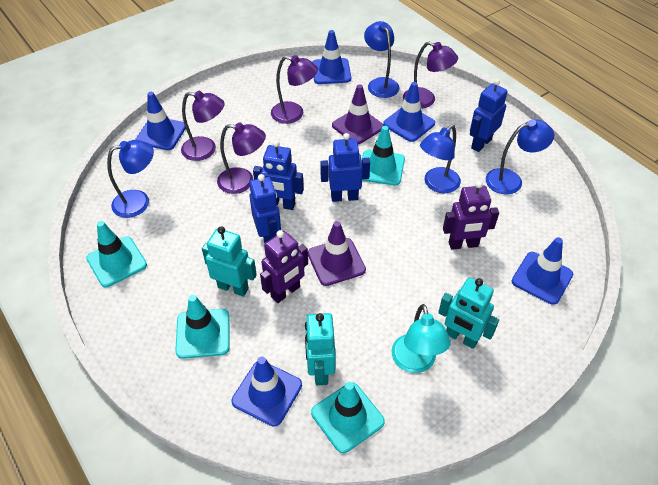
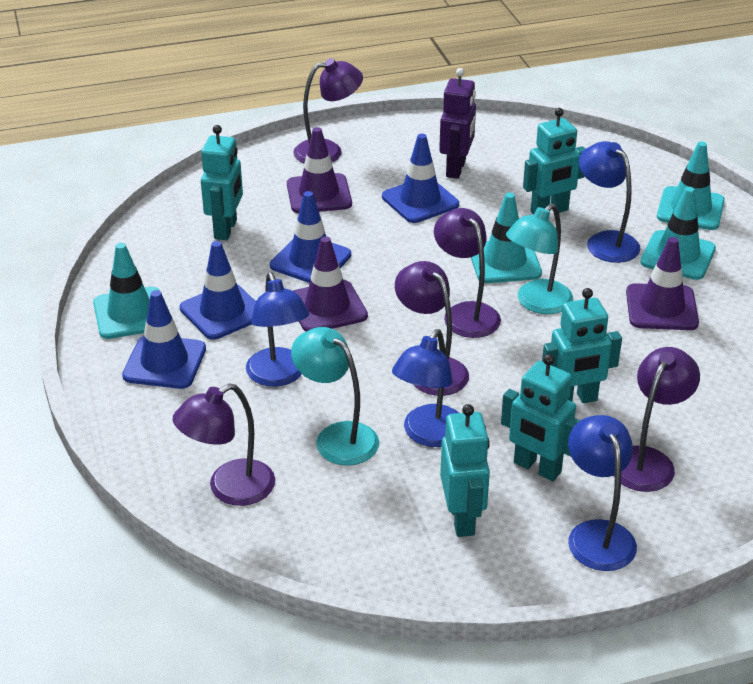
blue robot: 4 -> 0
blue traffic cone: 5 -> 4
purple lamp: 4 -> 5
purple robot: 2 -> 1
purple traffic cone: 2 -> 3
turquoise lamp: 1 -> 2
turquoise robot: 3 -> 5

